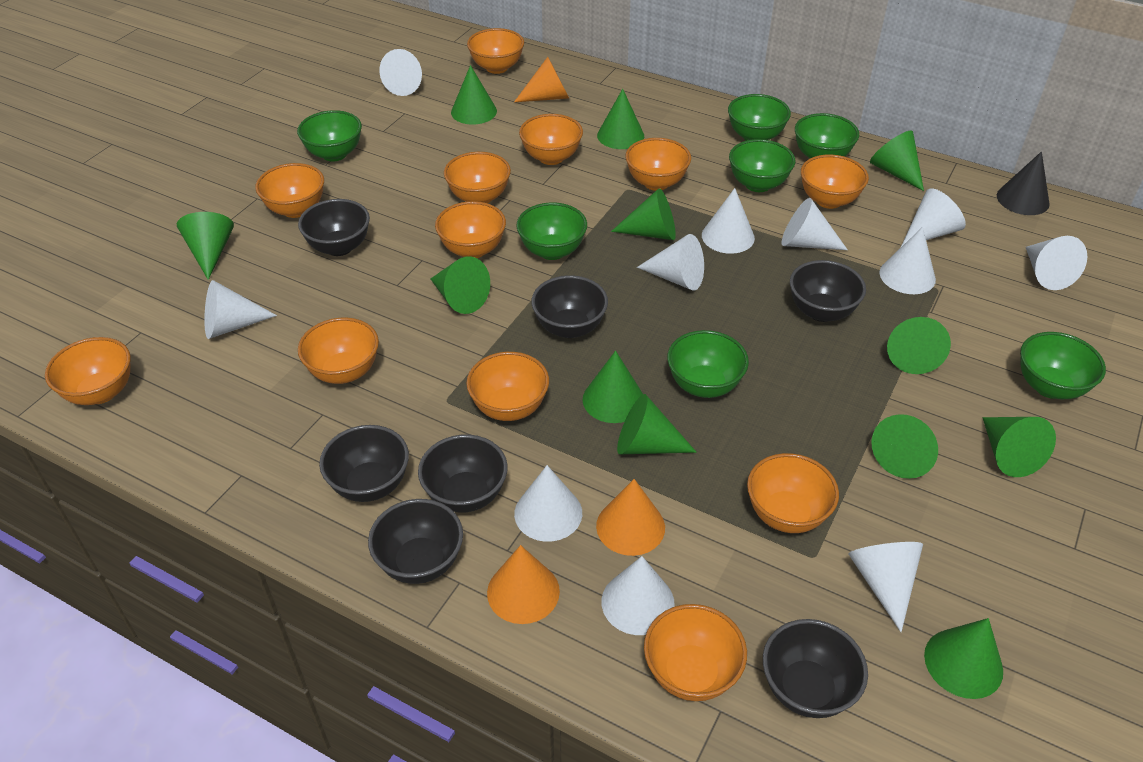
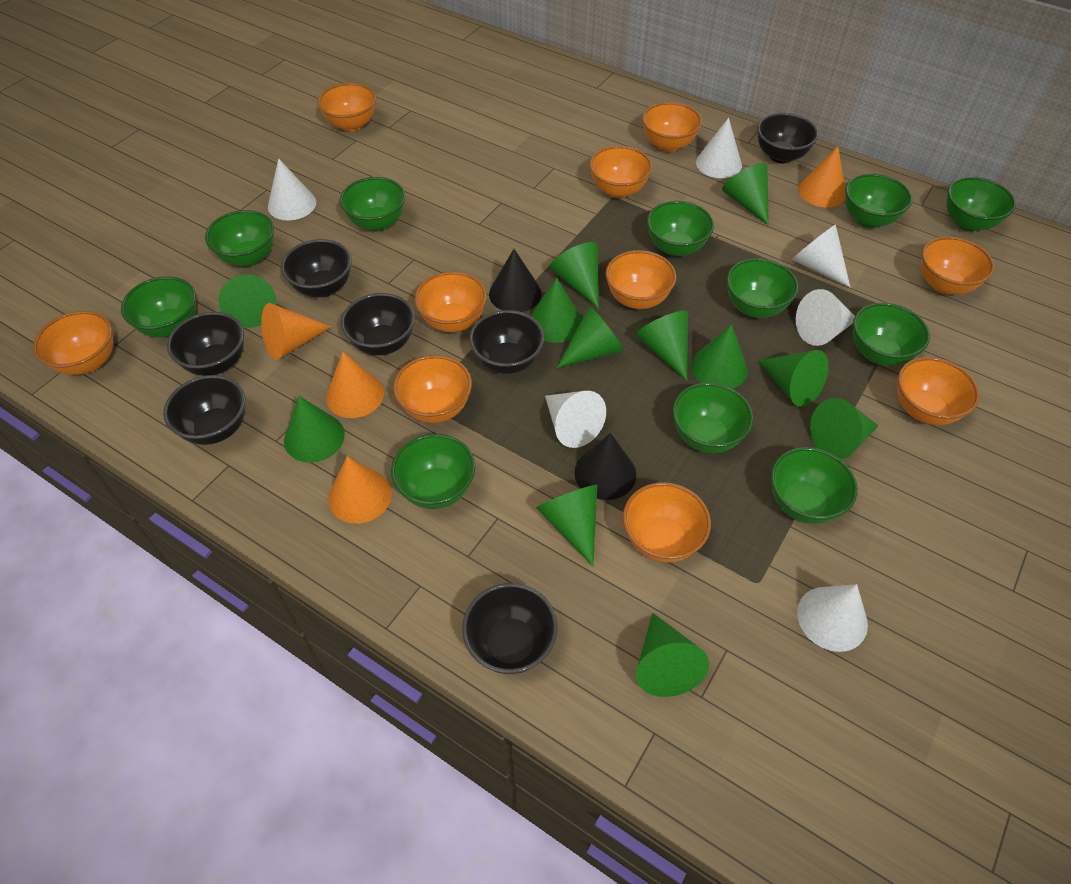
black cone: 1 -> 2
green bowl: 7 -> 11
orange bowl: 12 -> 10
orange cone: 3 -> 4
white cone: 11 -> 6

